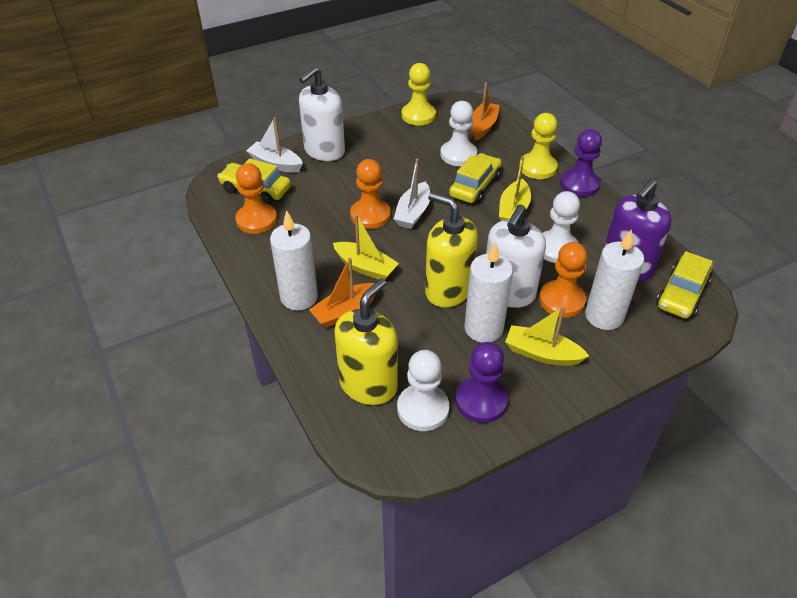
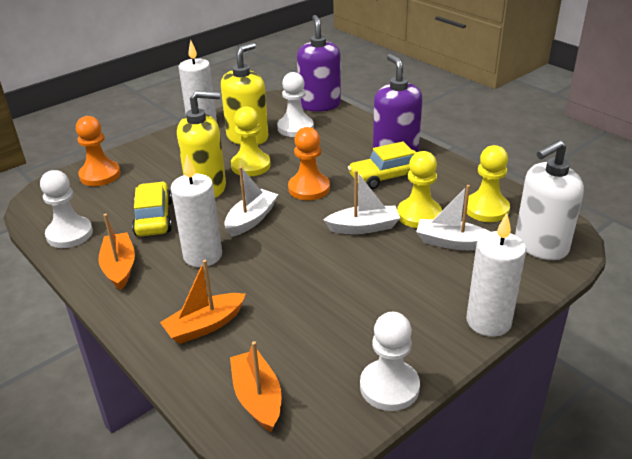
orange boat: 2 -> 3
orange pawn: 3 -> 2
purple pawn: 2 -> 0
purple soap dispenser: 1 -> 2
white boat: 2 -> 3
white soap dispenser: 2 -> 1
yellow boat: 3 -> 0
yellow car: 3 -> 2
yellow pawn: 2 -> 3

